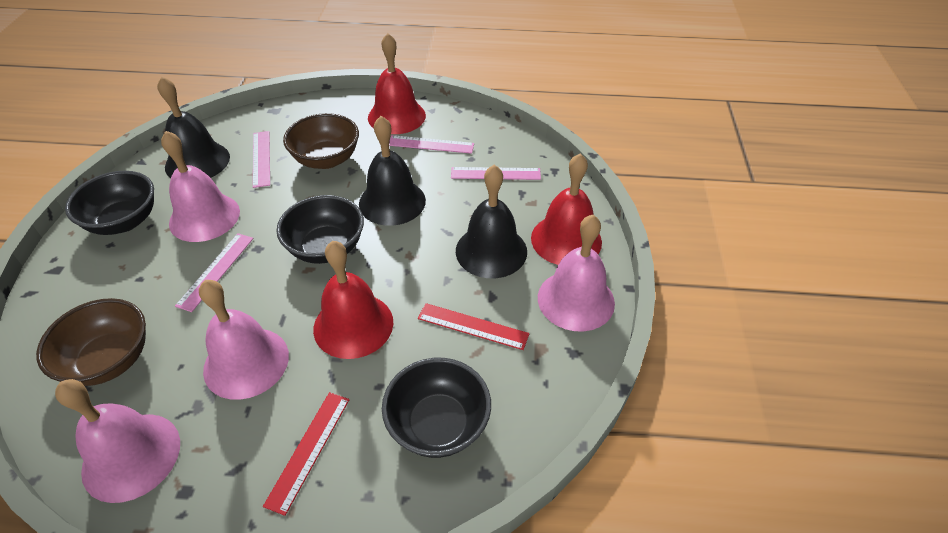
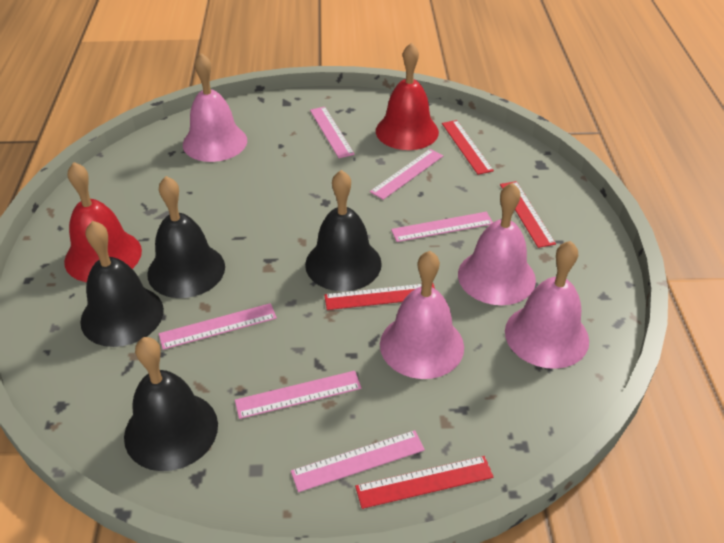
black bell: 3 -> 4
black bowl: 3 -> 0
brown bowl: 2 -> 0
pink ruler: 4 -> 6
red bell: 3 -> 2
red ruler: 2 -> 4

